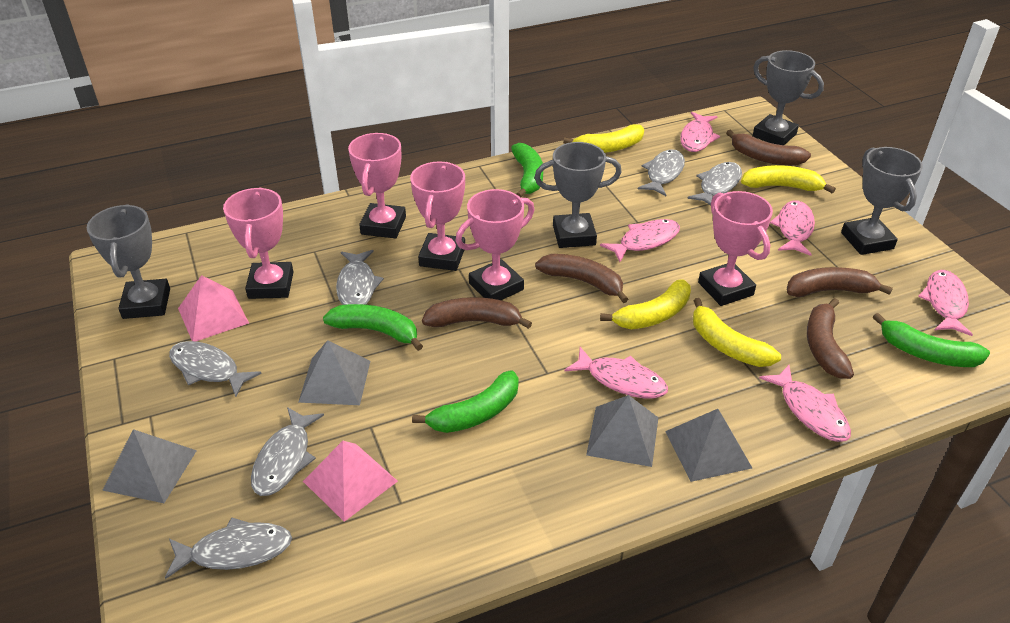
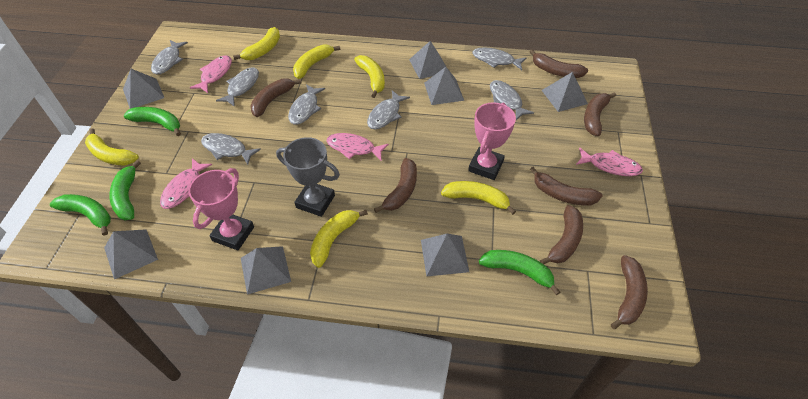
brown banana: 5 -> 7
grey fish: 6 -> 7
grey pyramid: 4 -> 7
grey trophy: 4 -> 1
pink fish: 6 -> 4
pink pyramid: 2 -> 0
pink trophy: 5 -> 2
yellow banana: 4 -> 6

